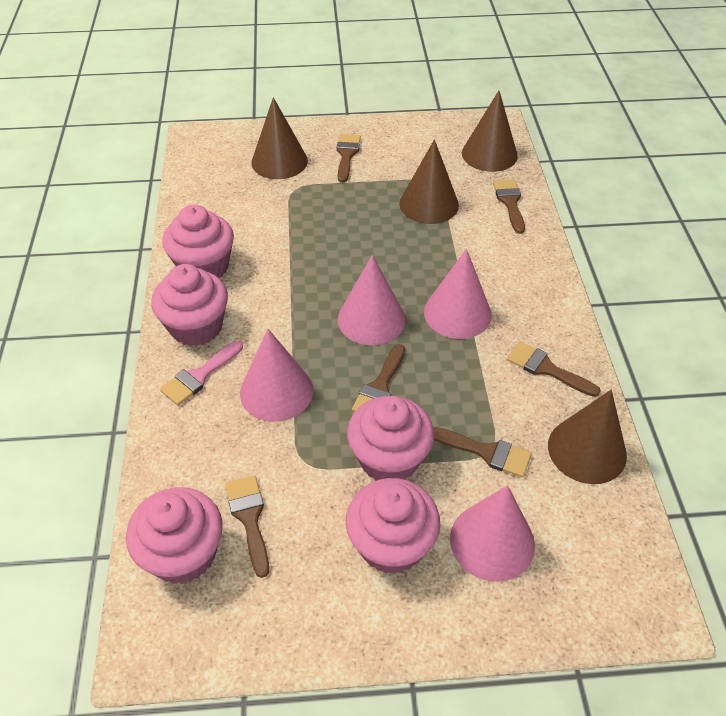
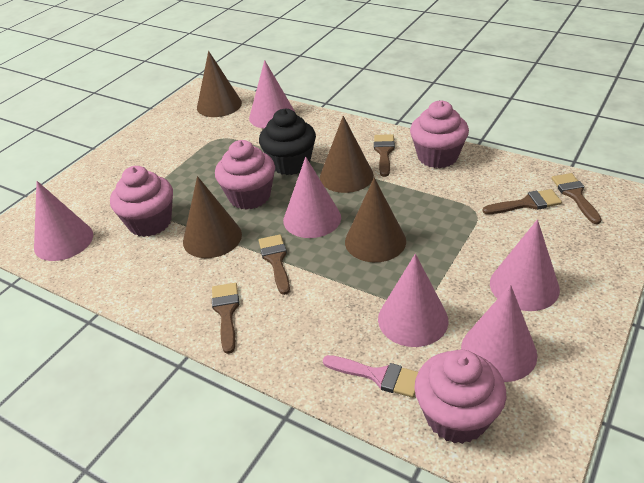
black cupcake: 0 -> 1
brown brush: 6 -> 5
pink cone: 4 -> 6
pink cupcake: 5 -> 4

